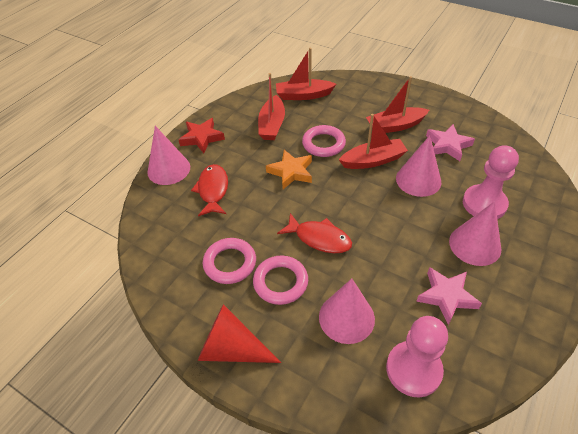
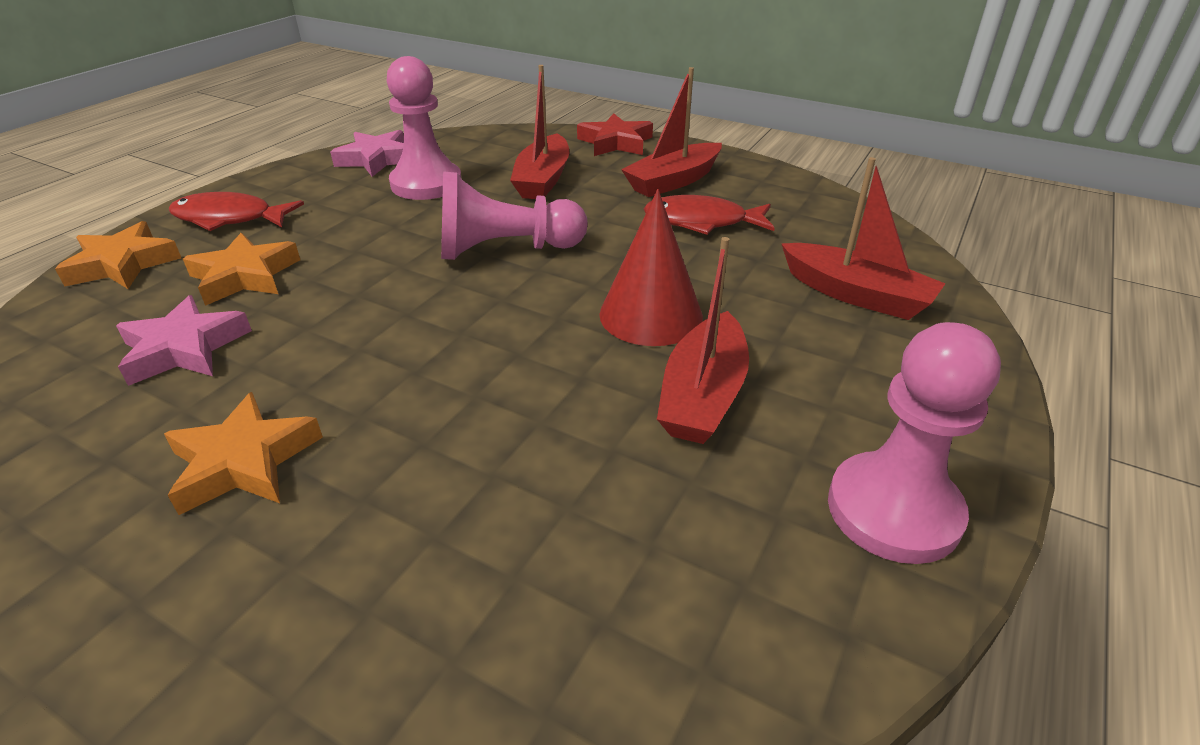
orange star: 1 -> 3
pink cone: 4 -> 0
pink pawn: 2 -> 3
pink ring: 3 -> 0

